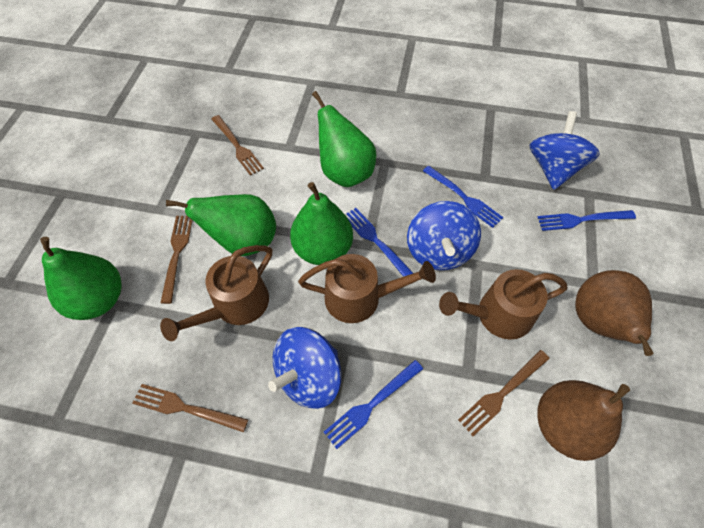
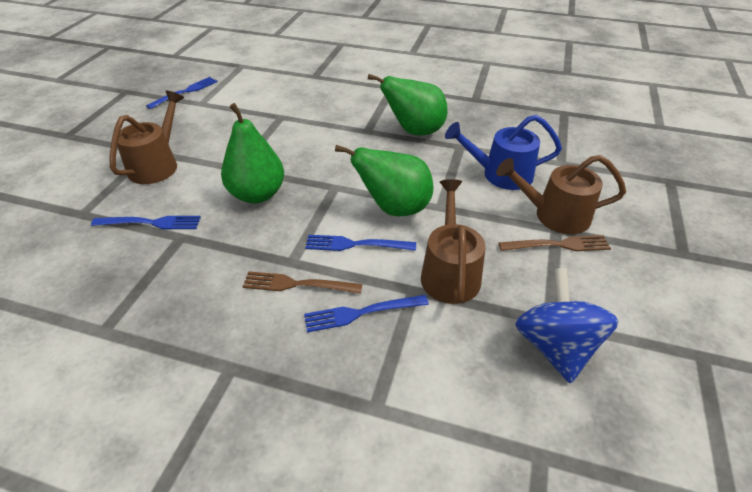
blue spinning top: 3 -> 1
blue watering can: 0 -> 1
brown fork: 4 -> 2
brown pear: 2 -> 0
green pear: 4 -> 3

